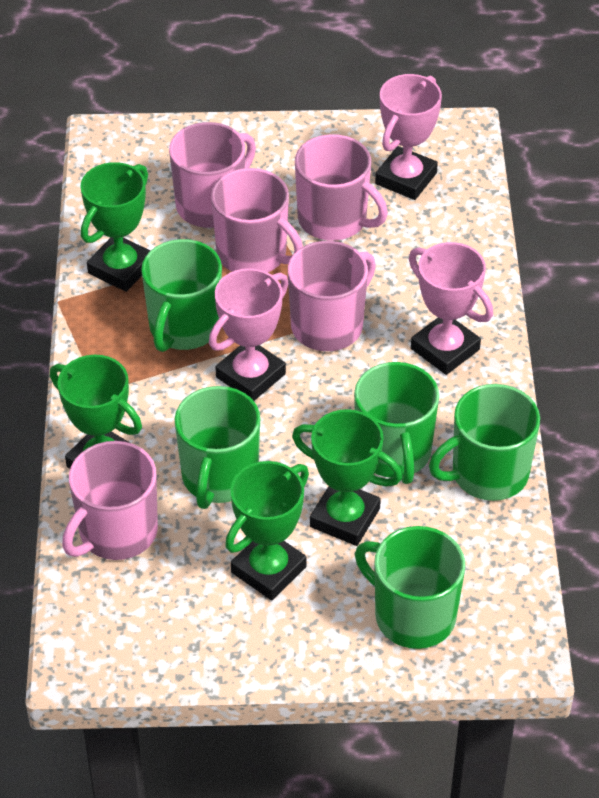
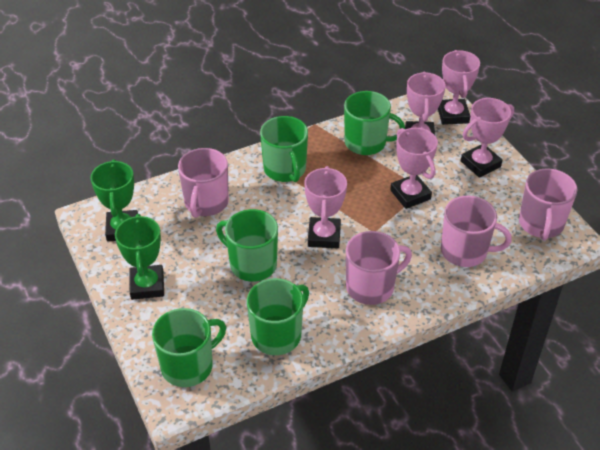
green trophy: 4 -> 2
pink mug: 5 -> 4
pink trophy: 3 -> 5

